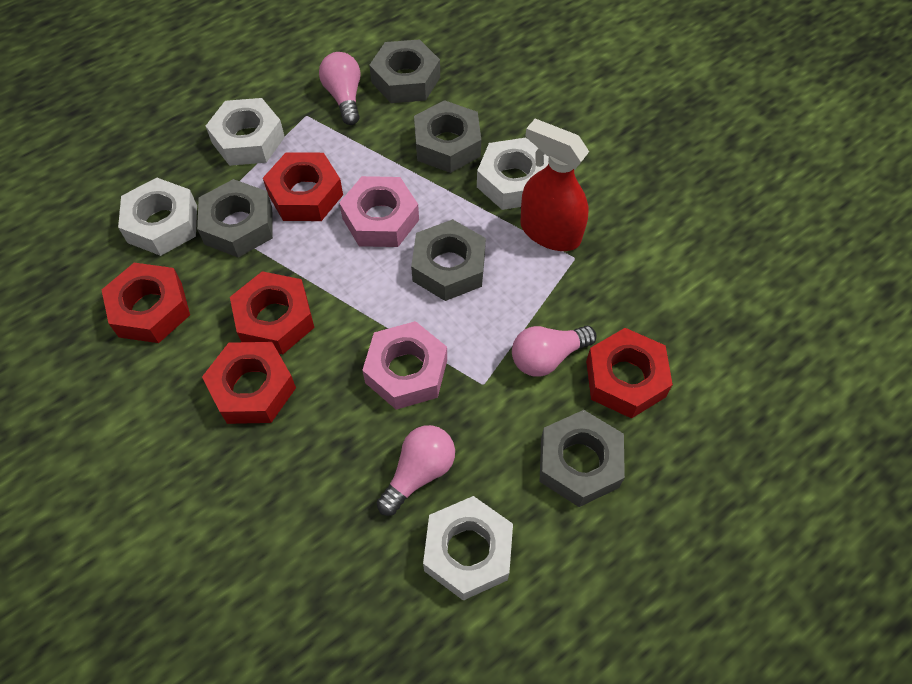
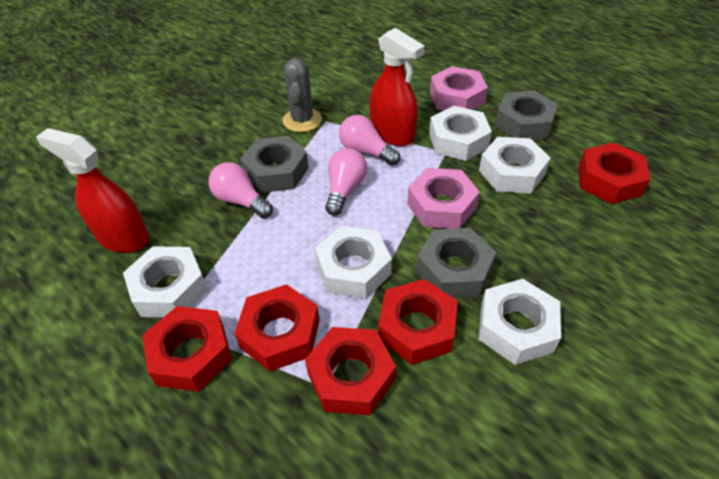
grey cactus: 0 -> 1
grey nut: 5 -> 3
red spray bottle: 1 -> 2
white nut: 4 -> 5

